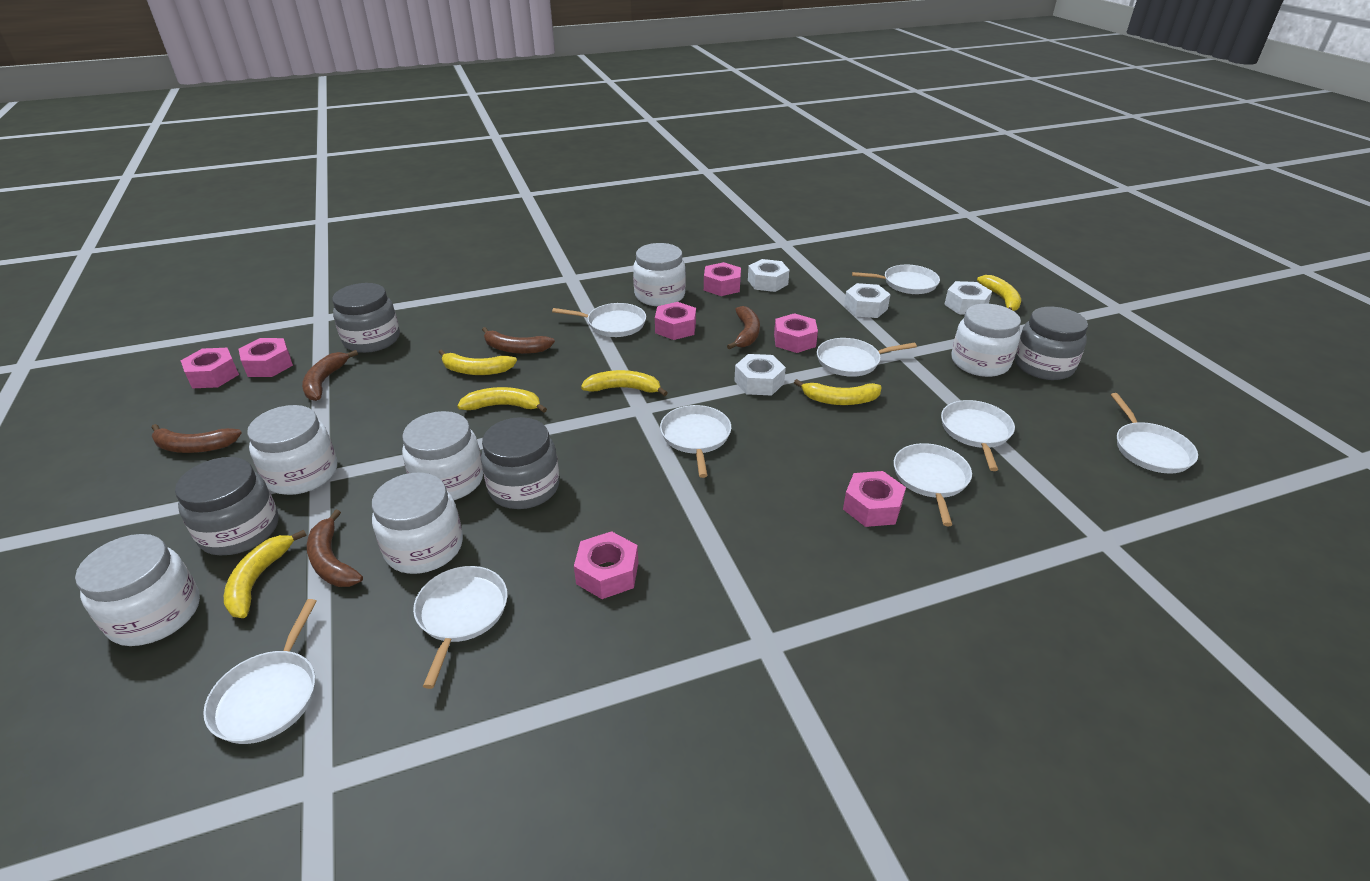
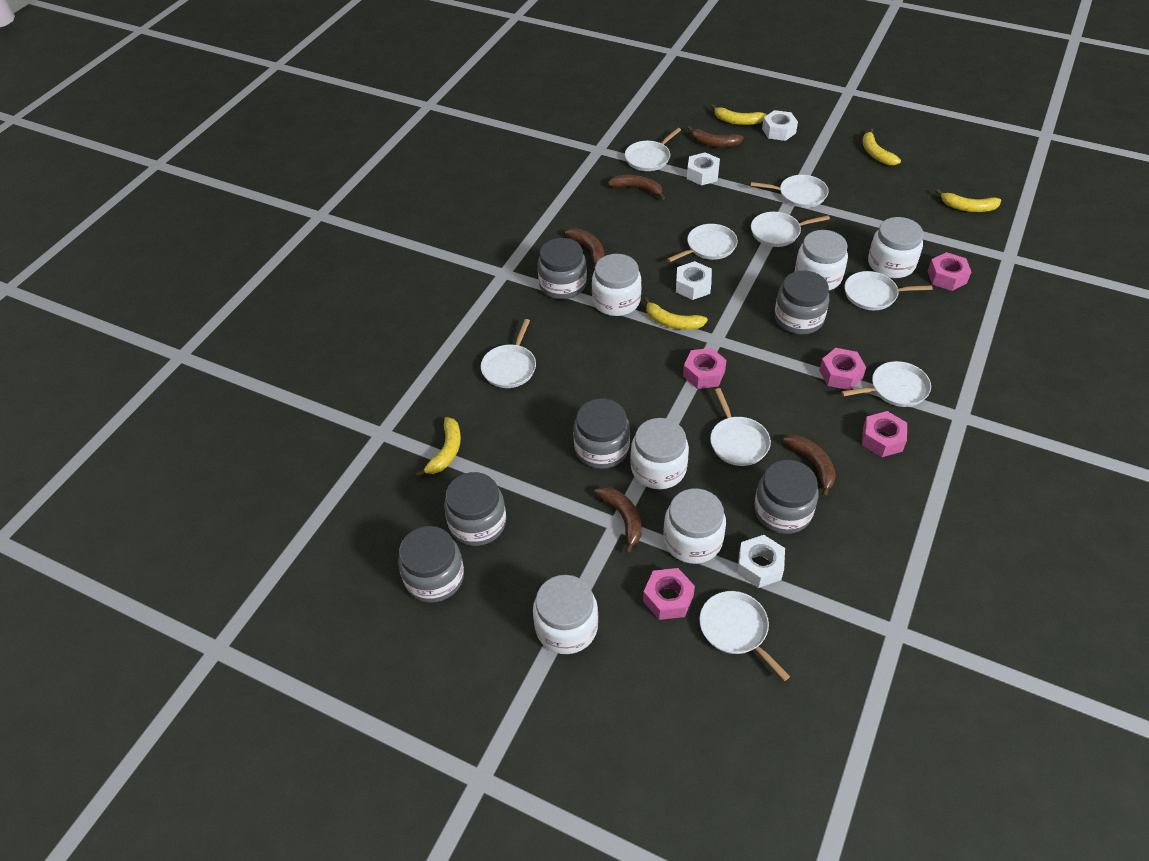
grey jar: 4 -> 6
pink nut: 7 -> 5
yellow banana: 6 -> 5

